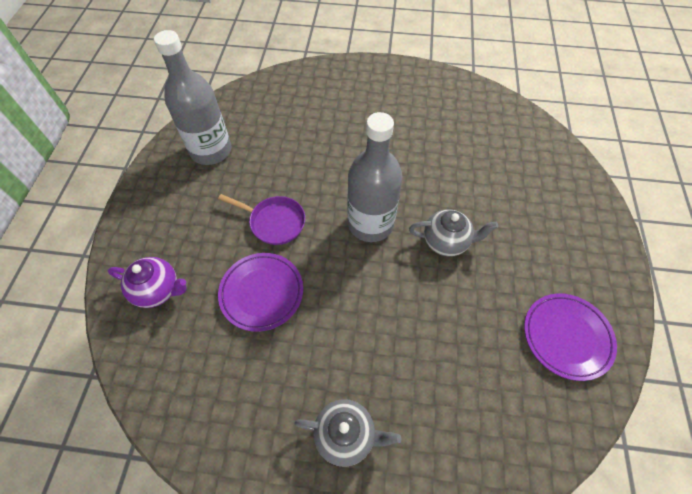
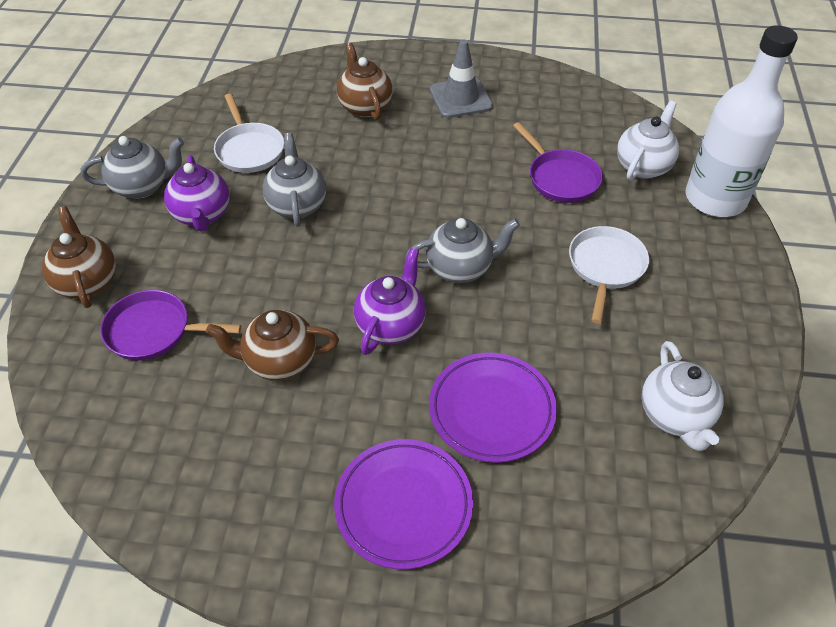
brown teapot: 0 -> 3
grey bottle: 2 -> 0
grey teapot: 2 -> 3
grey traffic cone: 0 -> 1
purple pan: 1 -> 2
purple teapot: 1 -> 2
white bottle: 0 -> 1
white pan: 0 -> 2
white teapot: 0 -> 2

